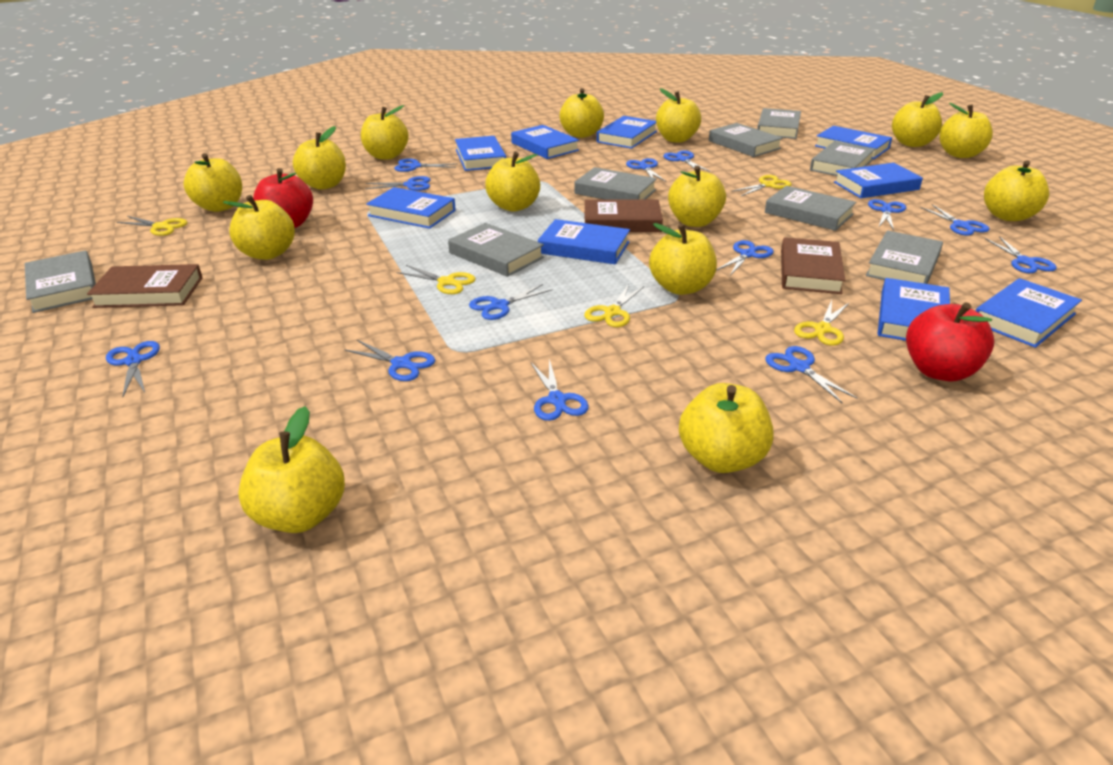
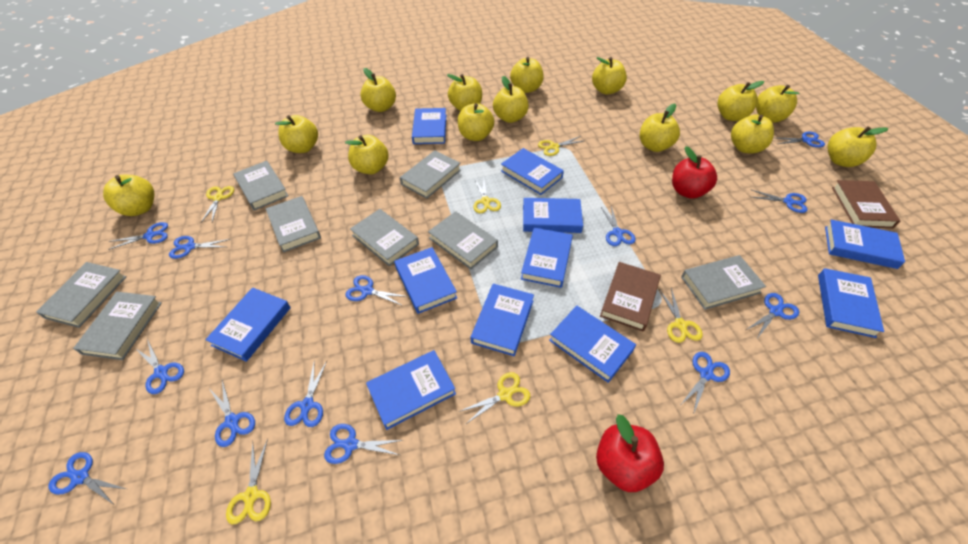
blue book: 9 -> 11
brown book: 3 -> 2
yellow scissors: 5 -> 6

